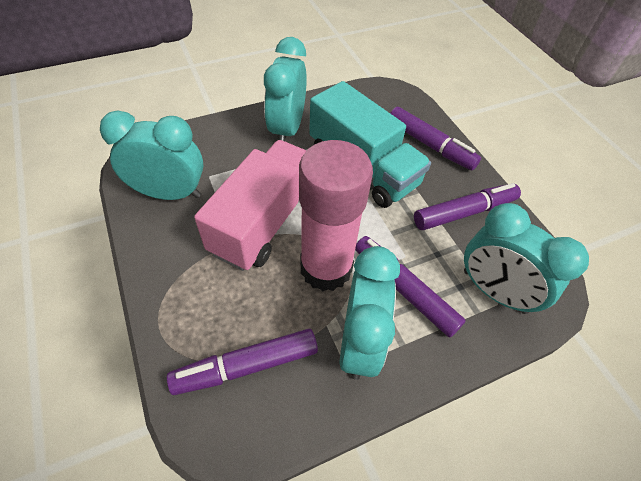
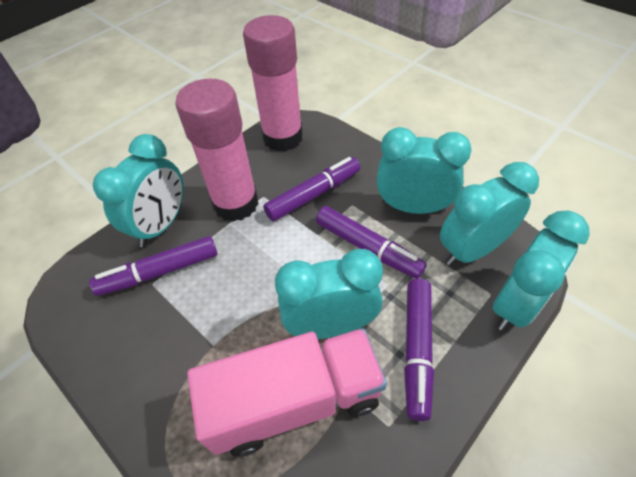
pink glue stick: 1 -> 2
turquoise clock: 4 -> 5
turquoise truck: 1 -> 0

